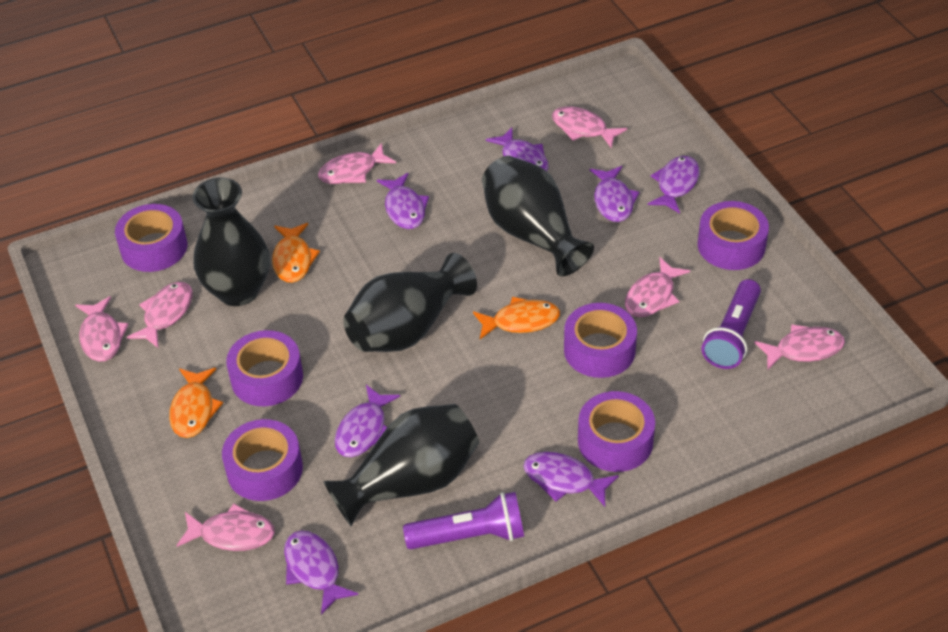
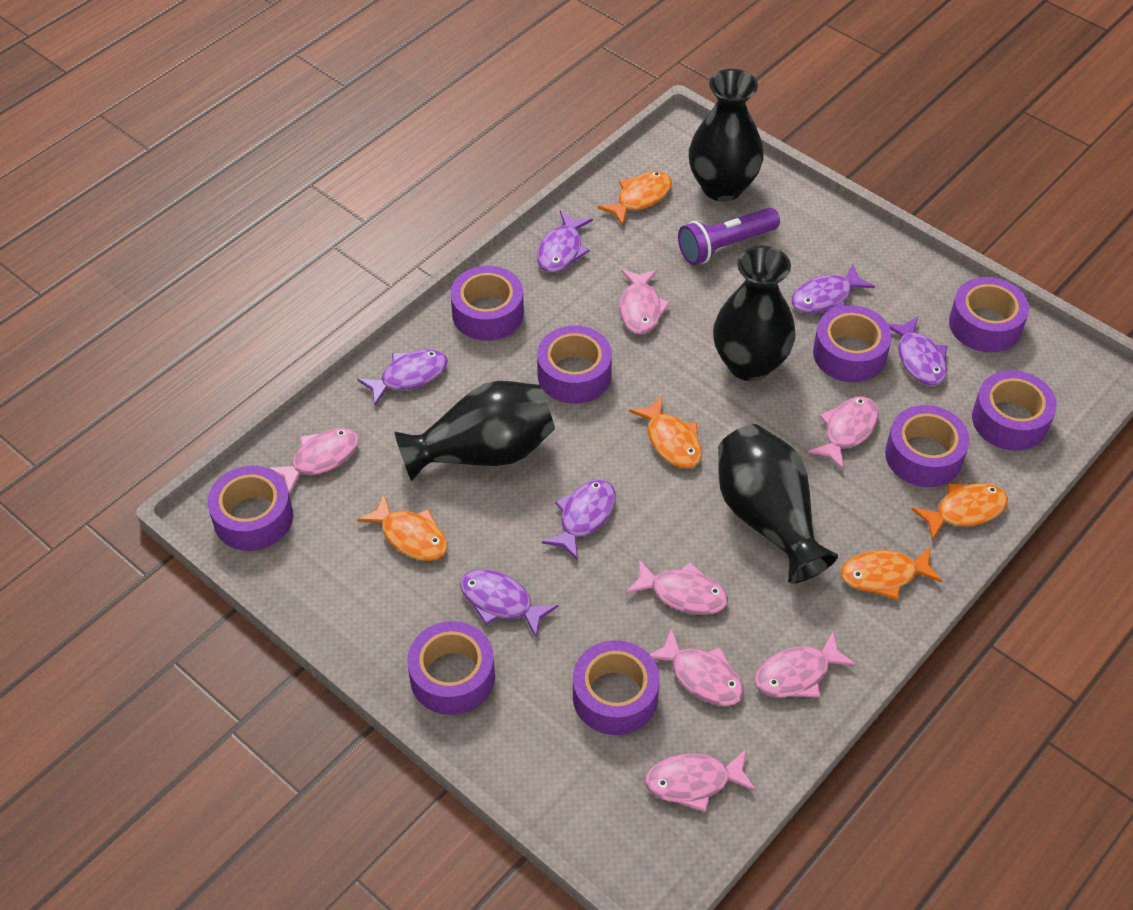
orange fish: 3 -> 5
purple fish: 7 -> 6
purple flashlight: 2 -> 1
purple tape: 6 -> 9

